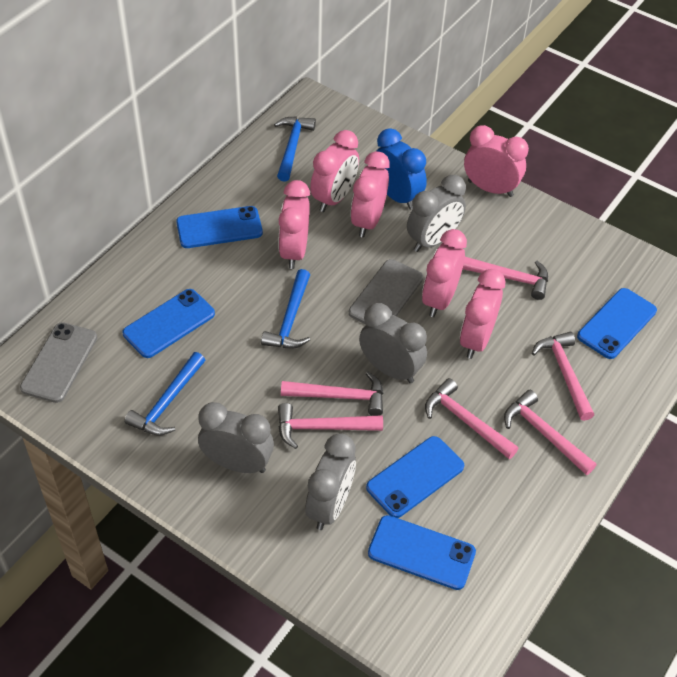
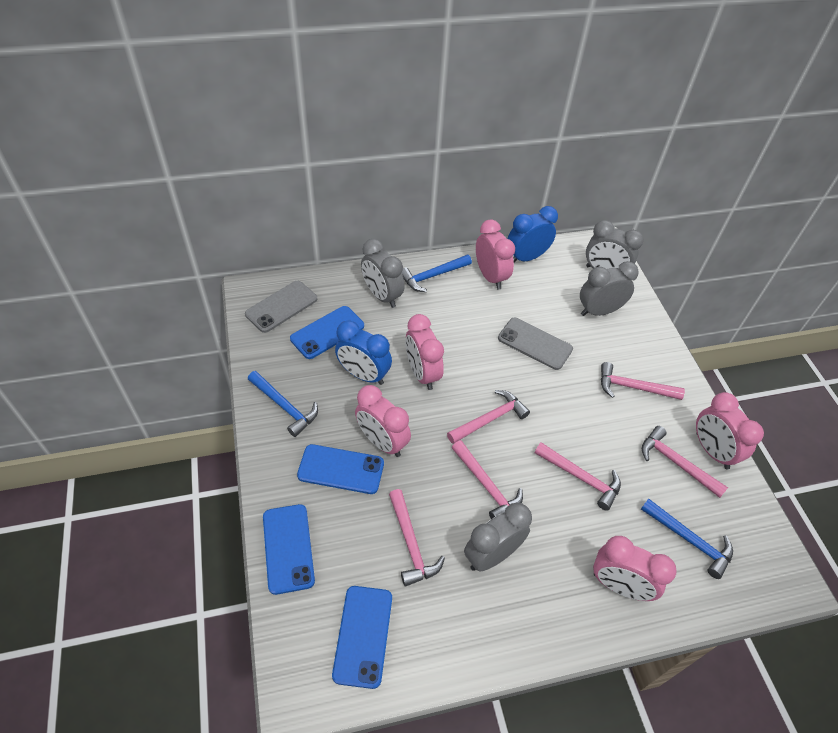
blue clock: 1 -> 2
blue phone: 5 -> 4
pink clock: 6 -> 5

